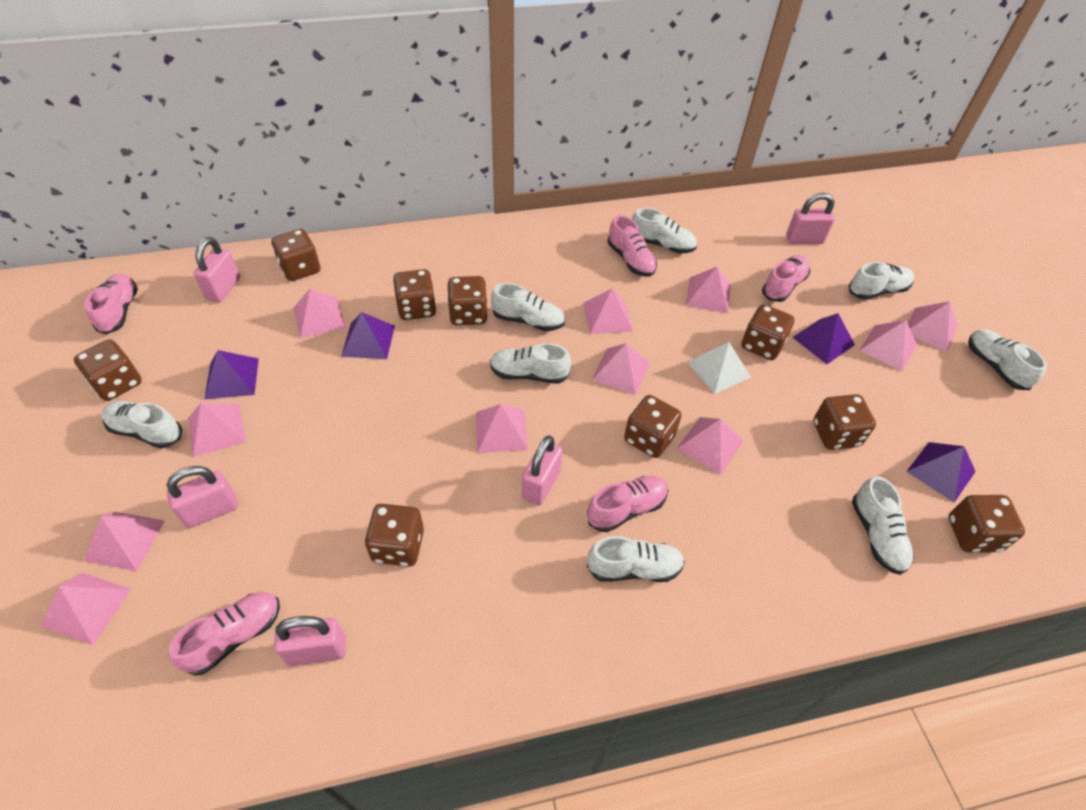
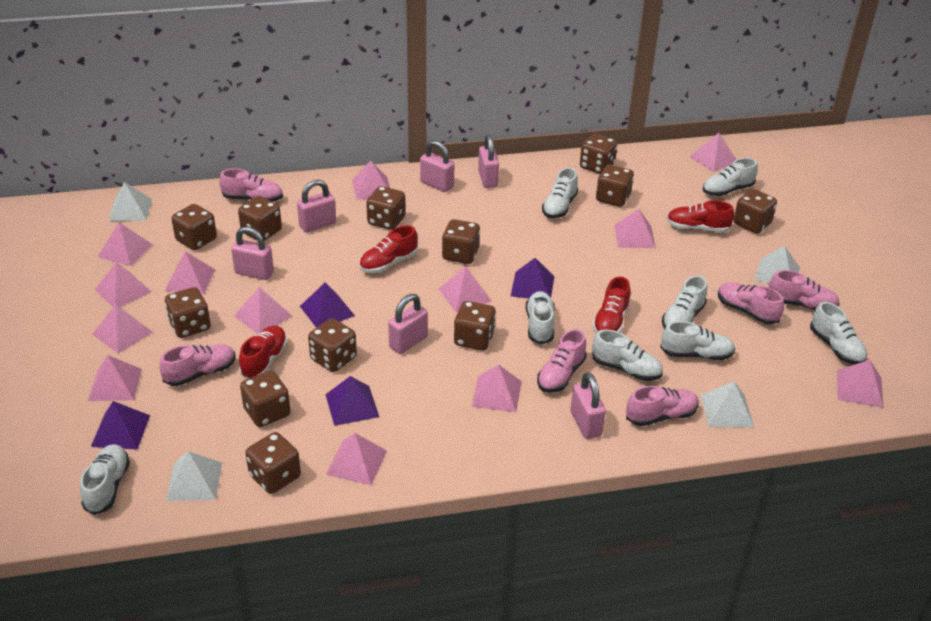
brown dice: 9 -> 12
pink padlock: 5 -> 6
pink pyramid: 11 -> 13
pink shoe: 5 -> 6
red shoe: 0 -> 4
white pyramid: 1 -> 4

